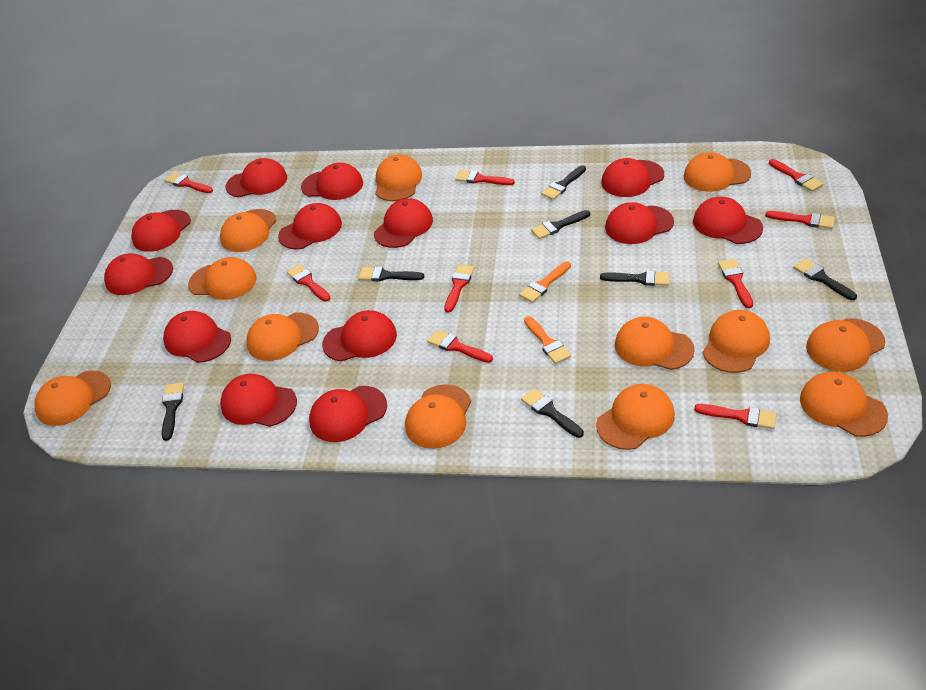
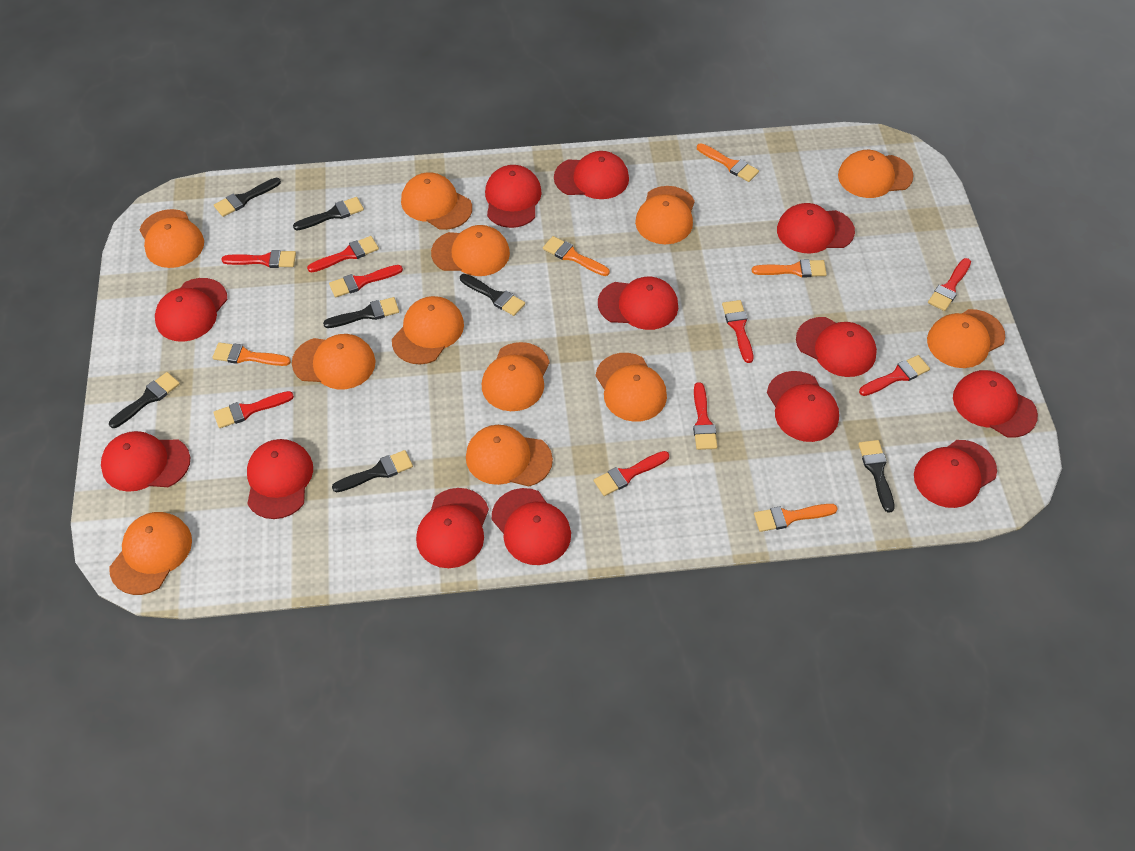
orange brush: 2 -> 5

